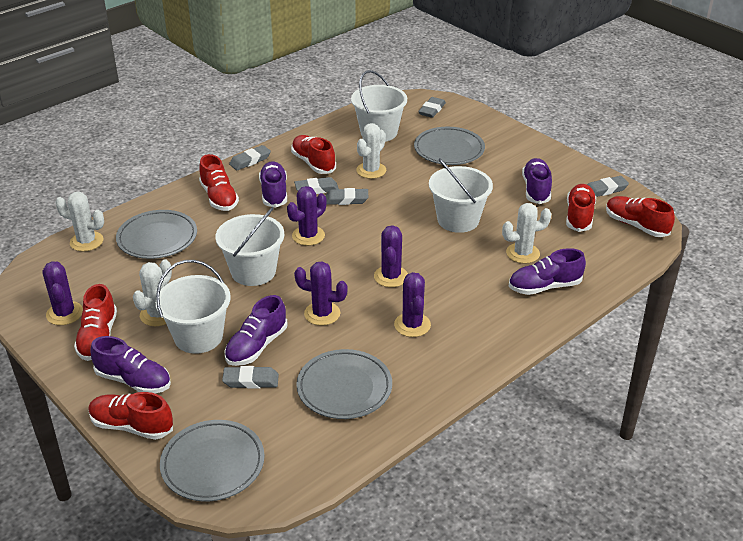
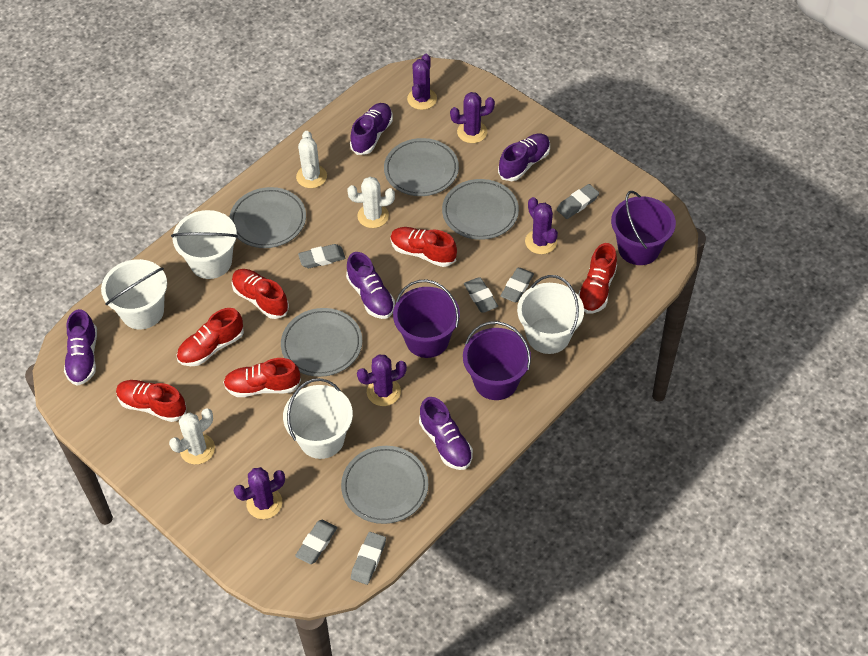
grey plate: 4 -> 5
purple bucket: 0 -> 3
white cactus: 4 -> 3

